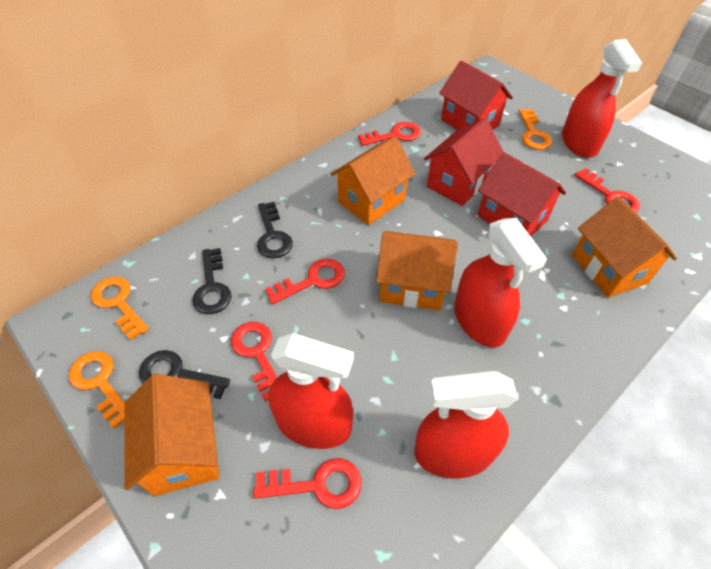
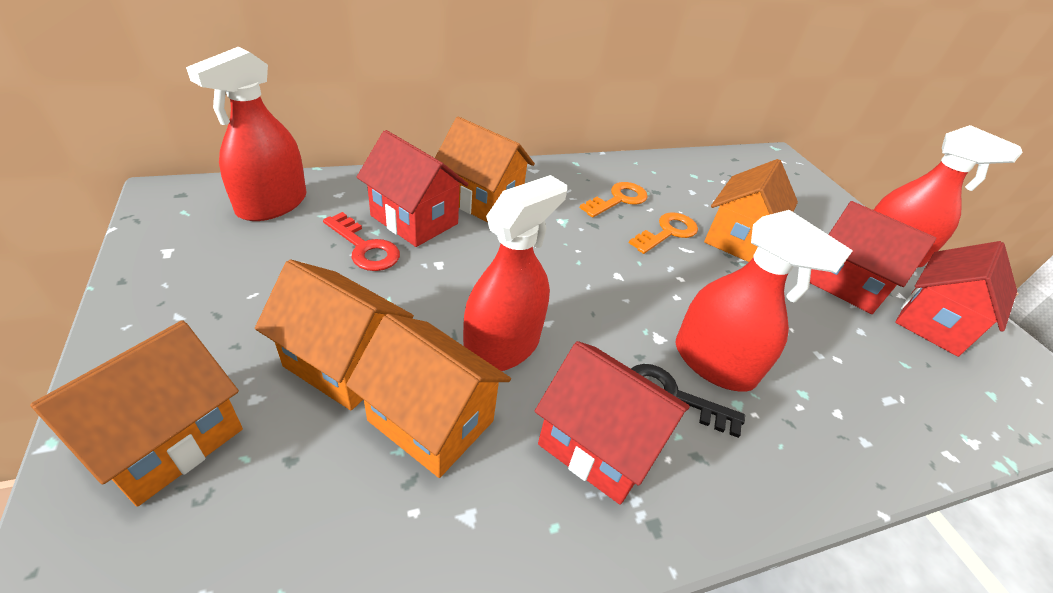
black key: 3 -> 1
orange house: 4 -> 5
orange key: 3 -> 2
red house: 3 -> 4
red key: 5 -> 1

